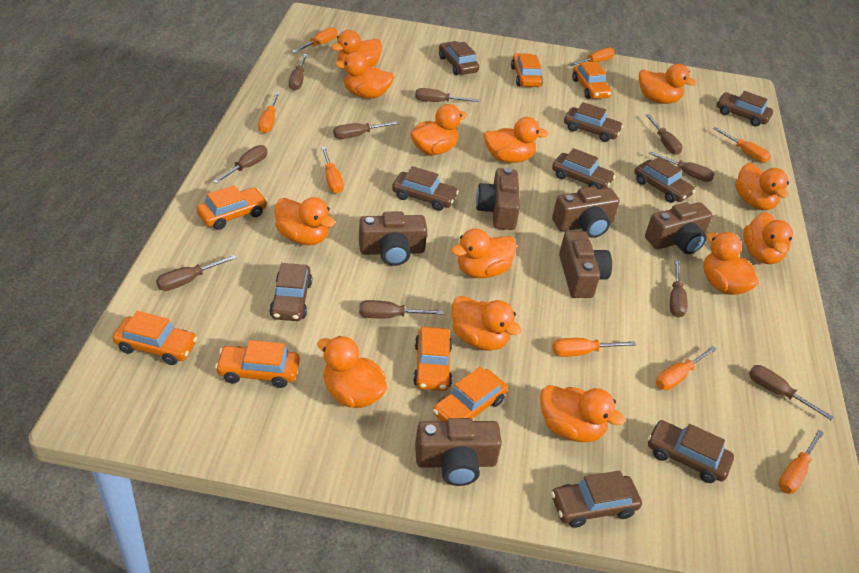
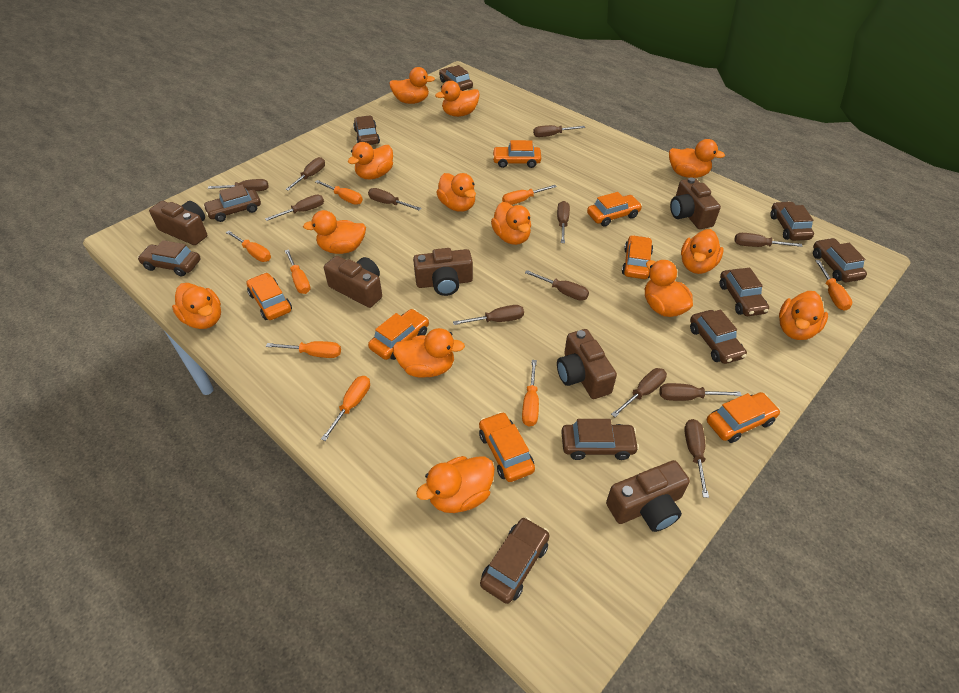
brown car: 9 -> 10
brown screwdriver: 10 -> 12

